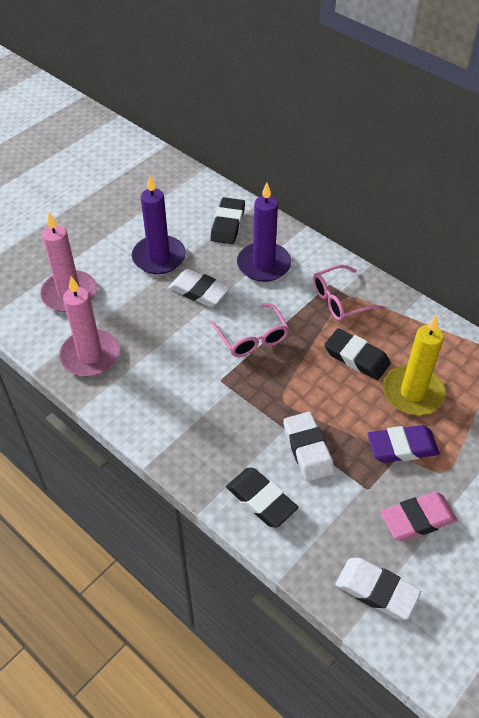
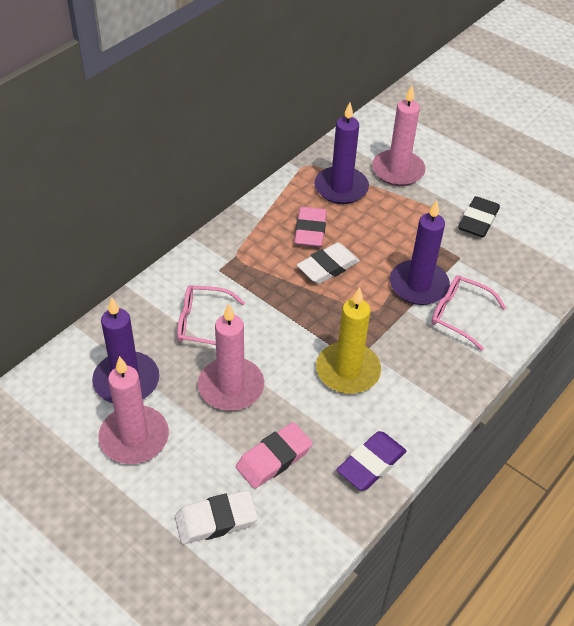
black eraser: 3 -> 1
pink candle: 2 -> 3
pink eraser: 1 -> 2
purple candle: 2 -> 3
white eraser: 3 -> 2

